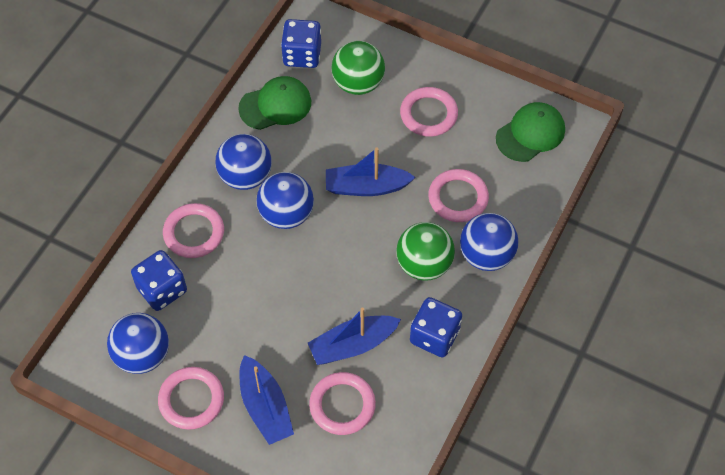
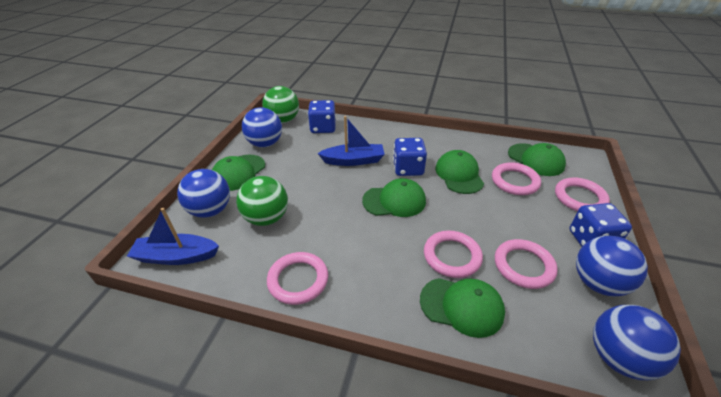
blue boat: 3 -> 2
green cap: 2 -> 5

